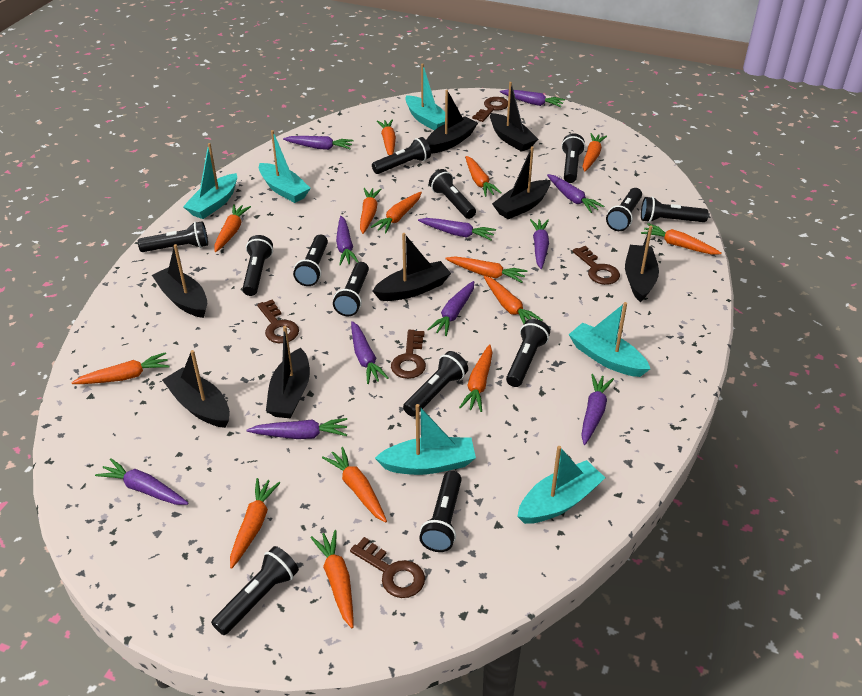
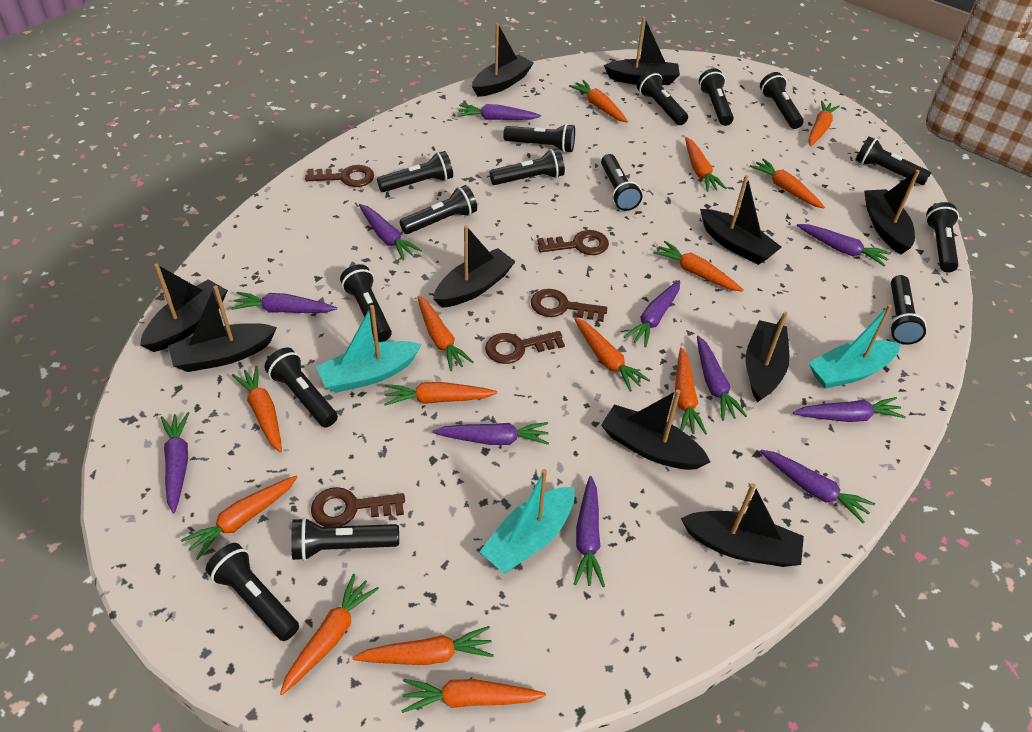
black boat: 8 -> 10
black flashlight: 13 -> 15
turquoise boat: 6 -> 3

